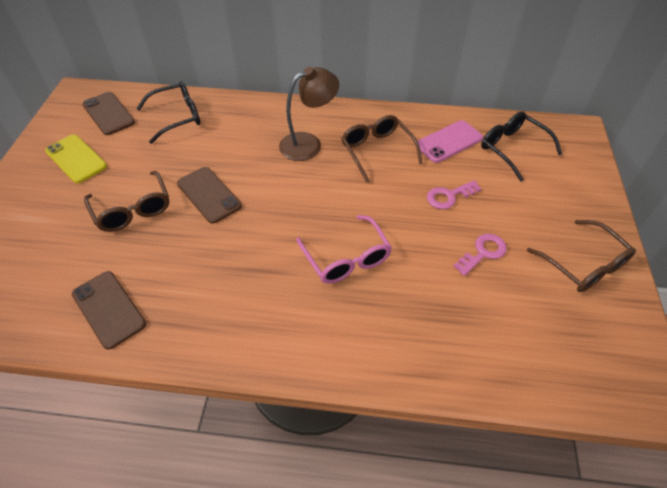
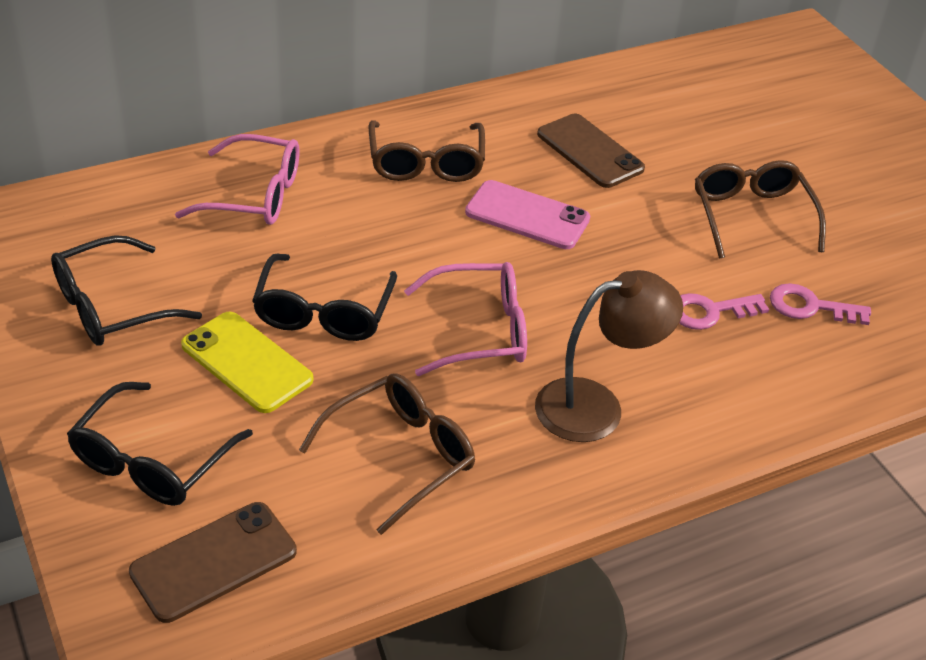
black glasses: 2 -> 3
brown phone: 3 -> 2
pink glasses: 1 -> 2

